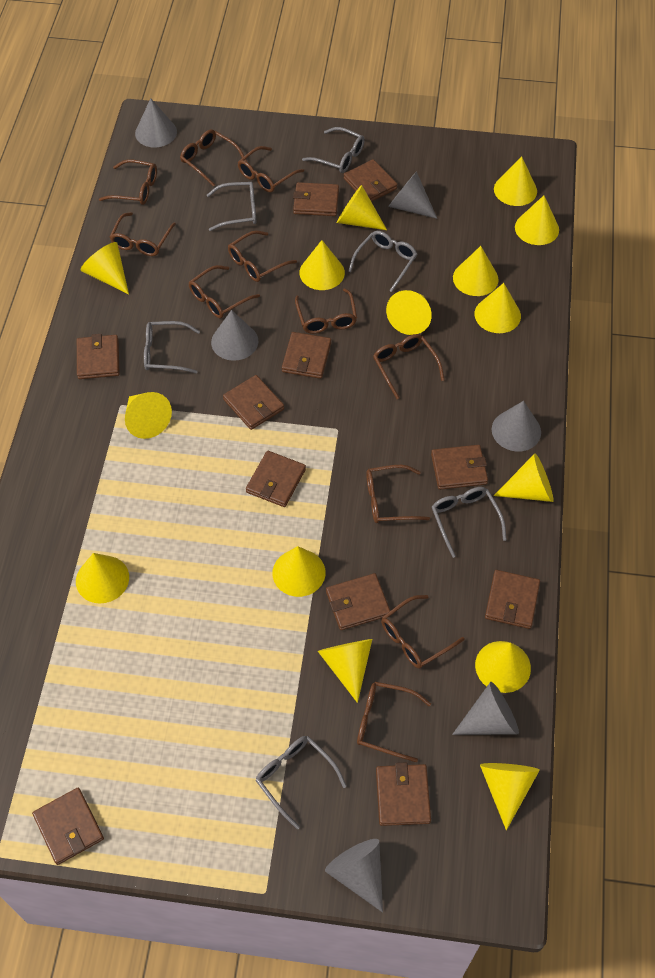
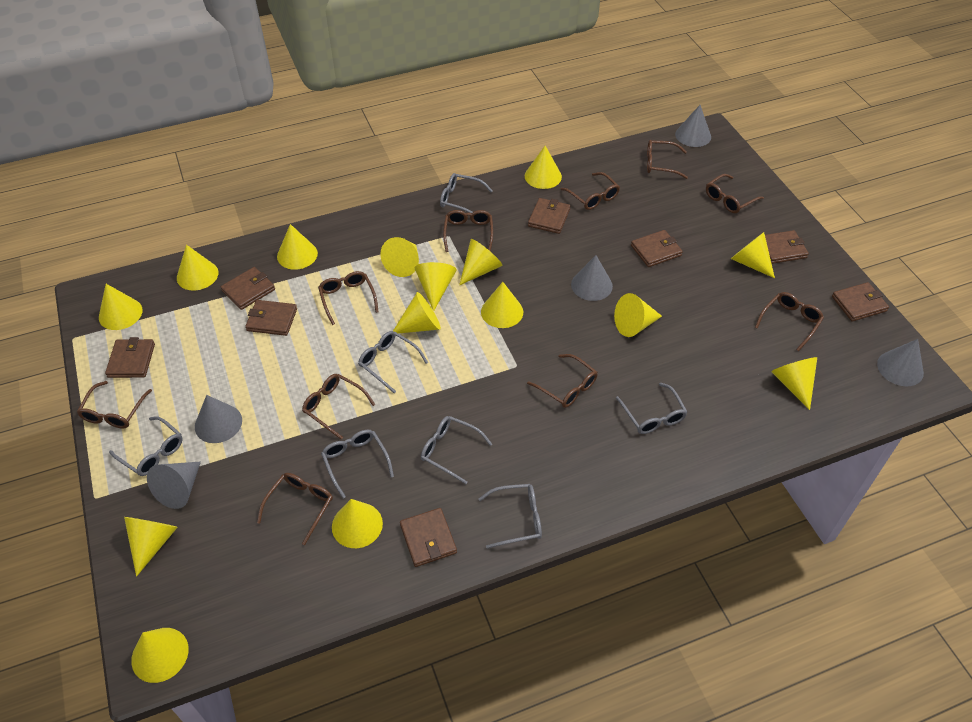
brown glasses: 11 -> 10
brown wallet: 11 -> 8
grey cone: 6 -> 5
grey glasses: 6 -> 7

